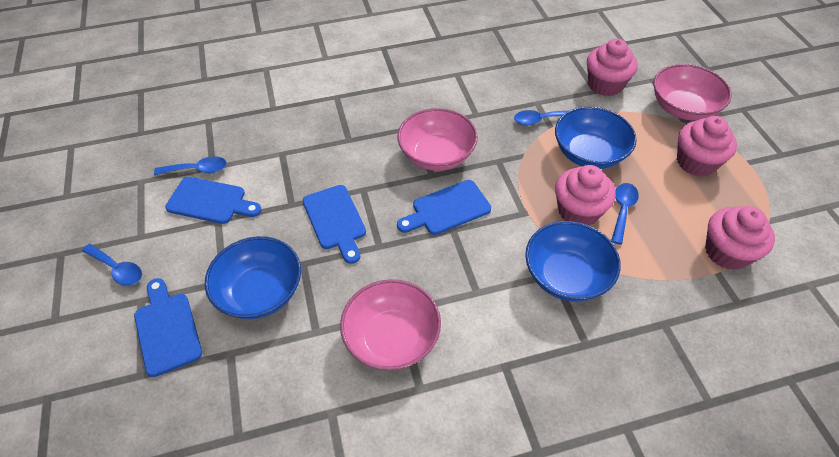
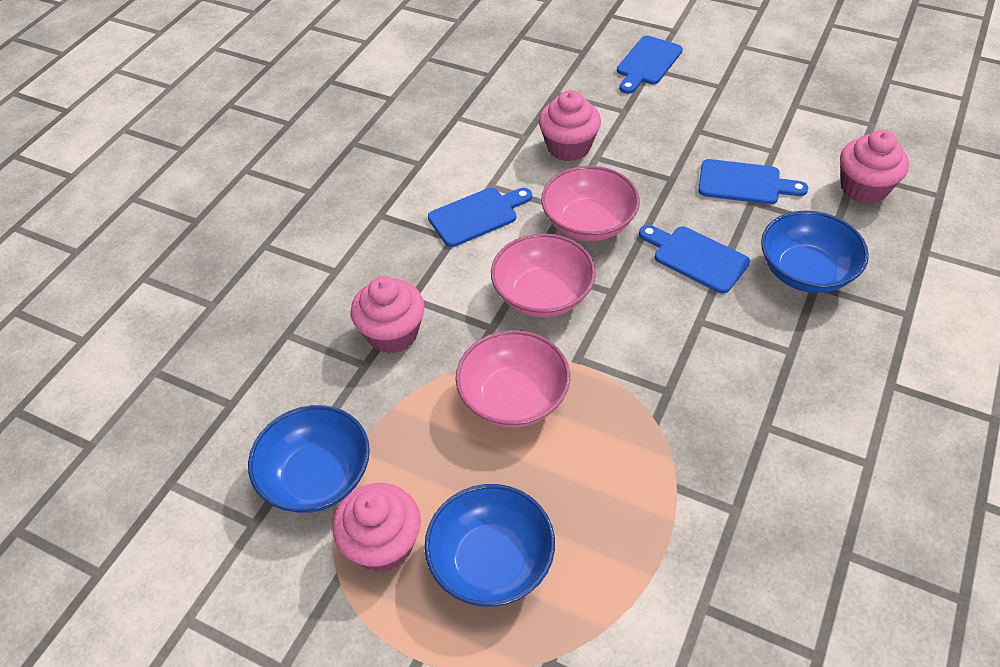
blue spoon: 4 -> 0

